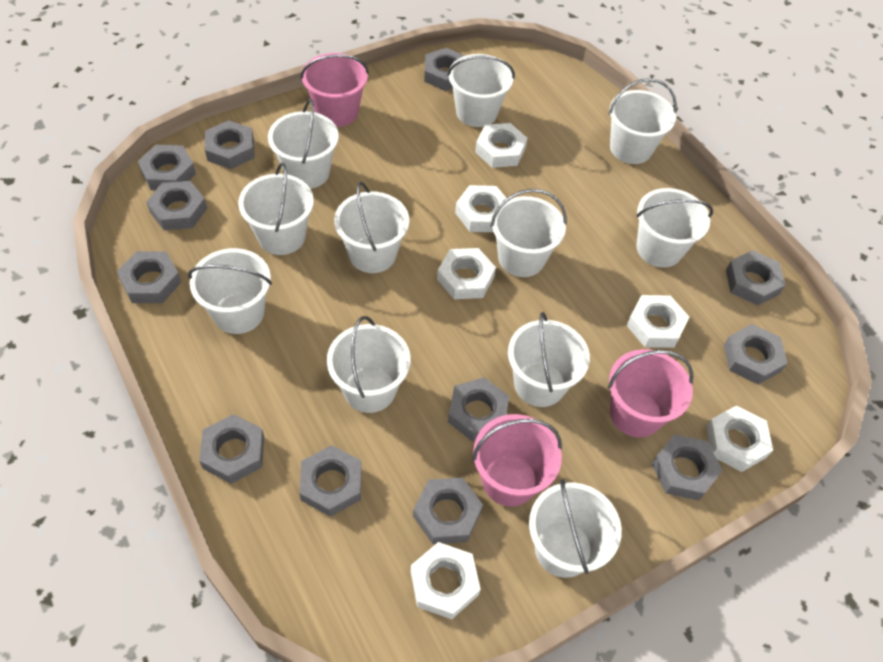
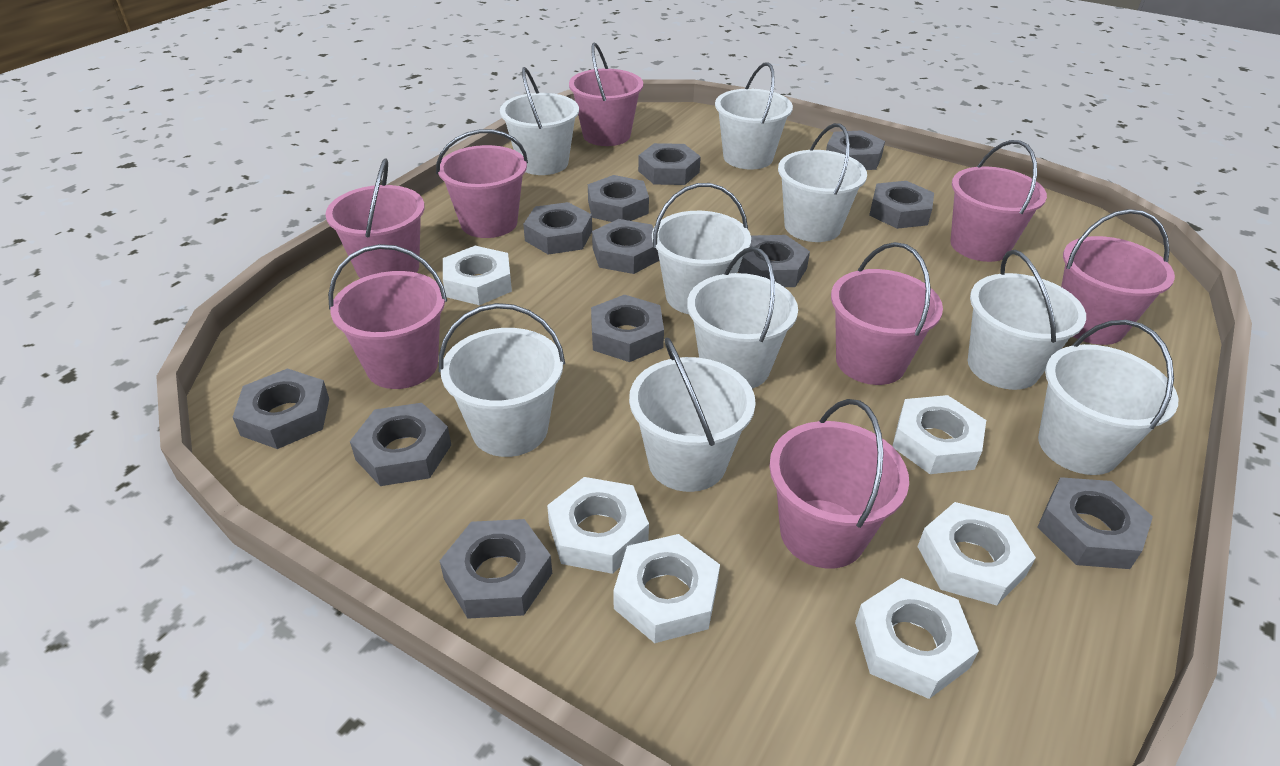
pink bucket: 3 -> 8
white bucket: 11 -> 9

